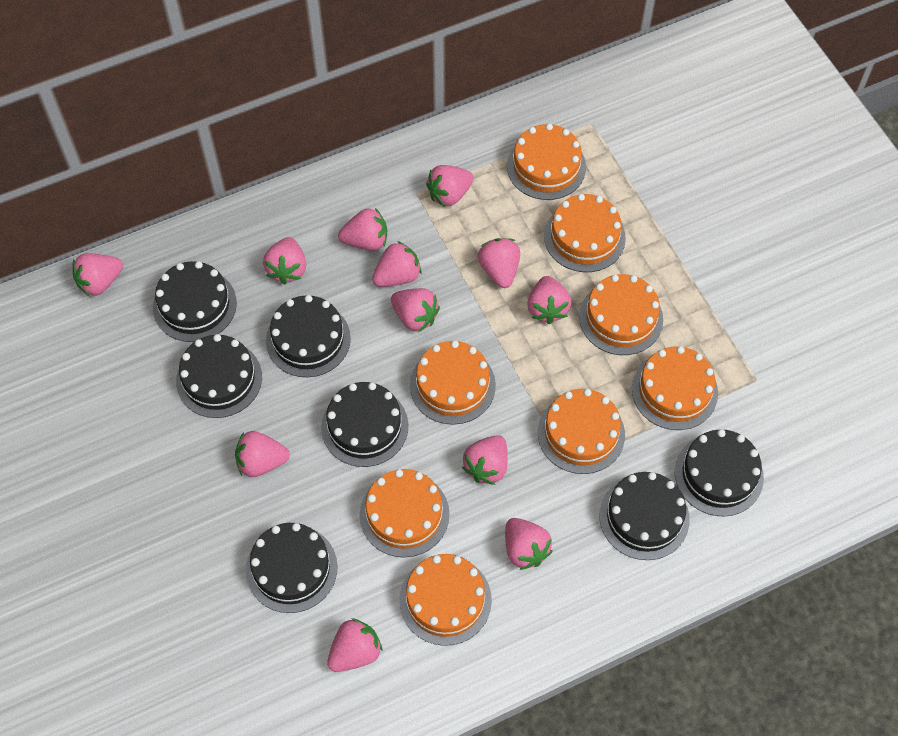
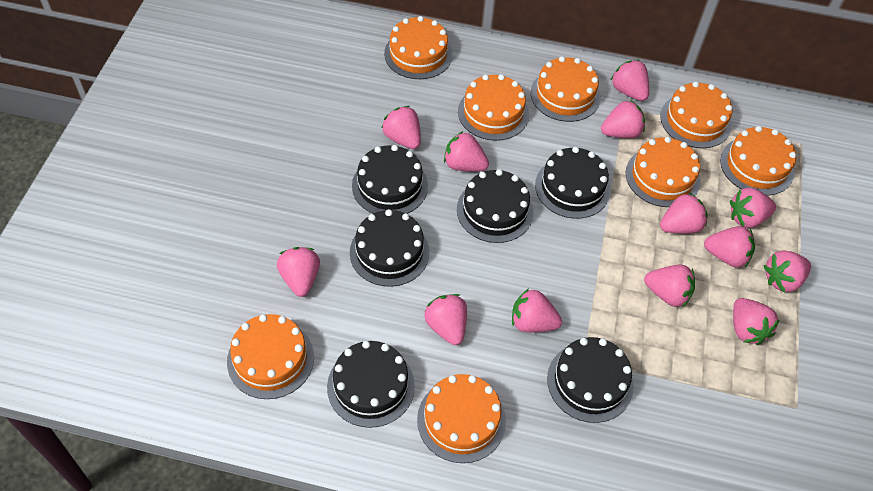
black cake: 7 -> 6
pink strawberry: 12 -> 13

